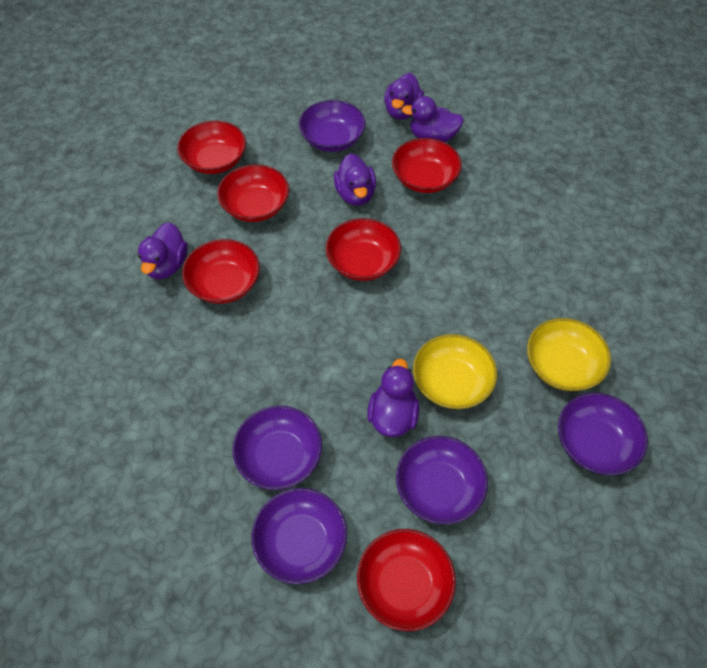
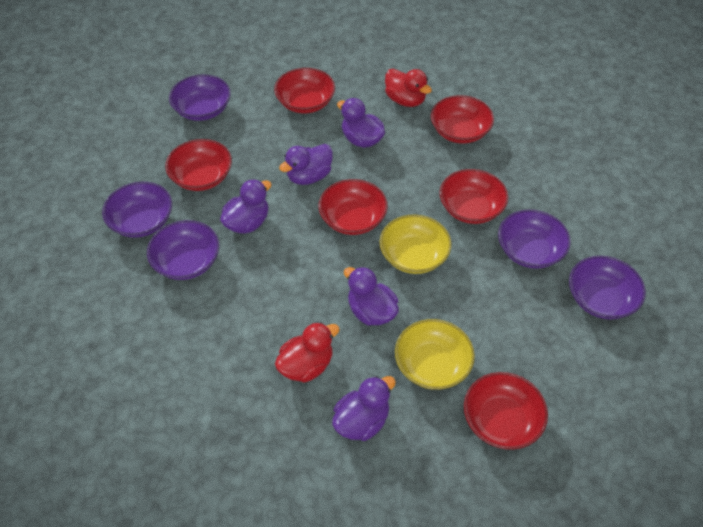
red duck: 0 -> 2

